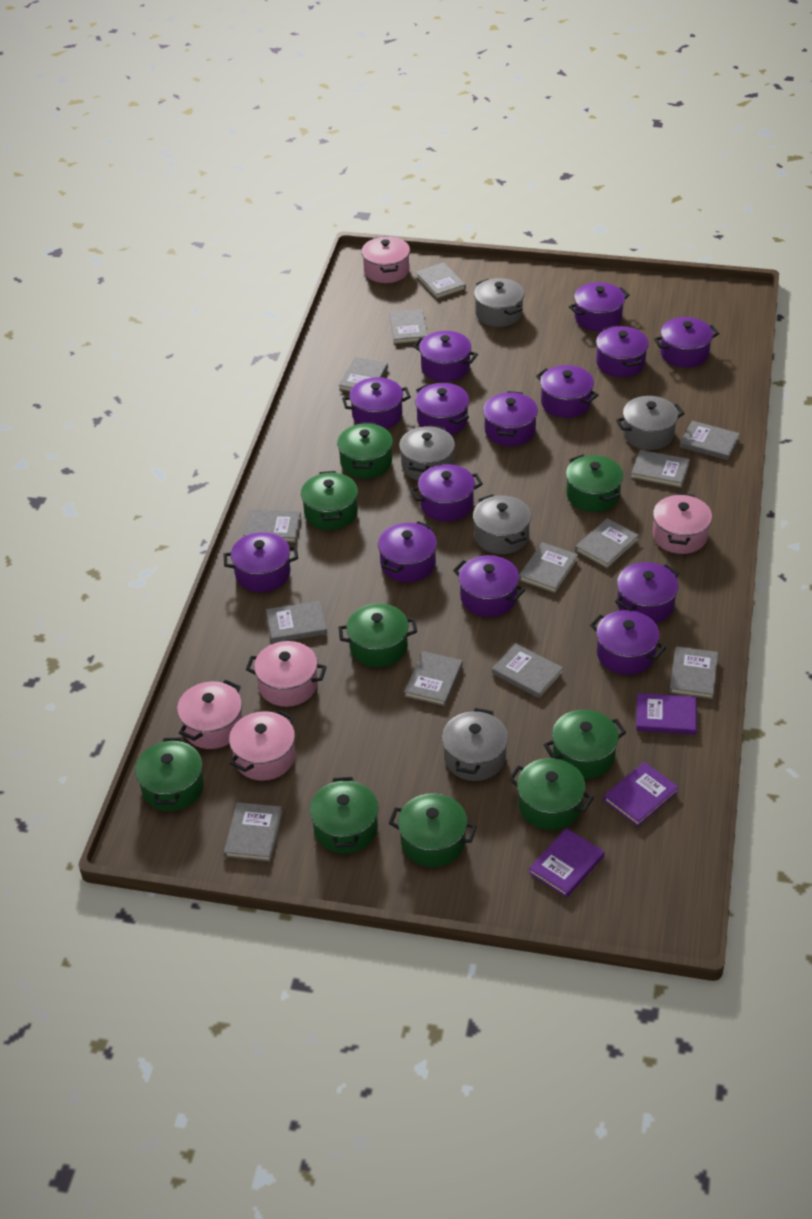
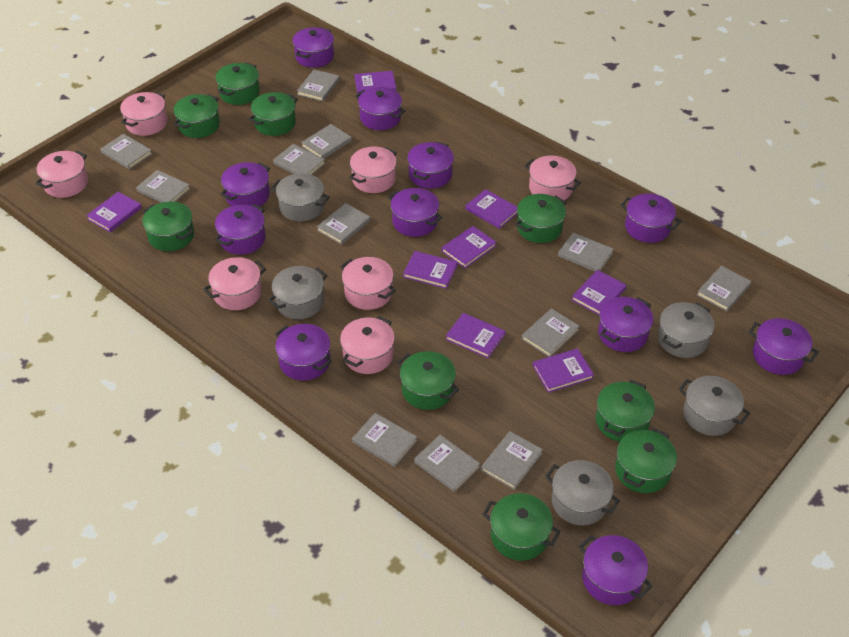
grey book: 13 -> 12
pink pot: 5 -> 7
purple book: 3 -> 8
purple pot: 14 -> 11

